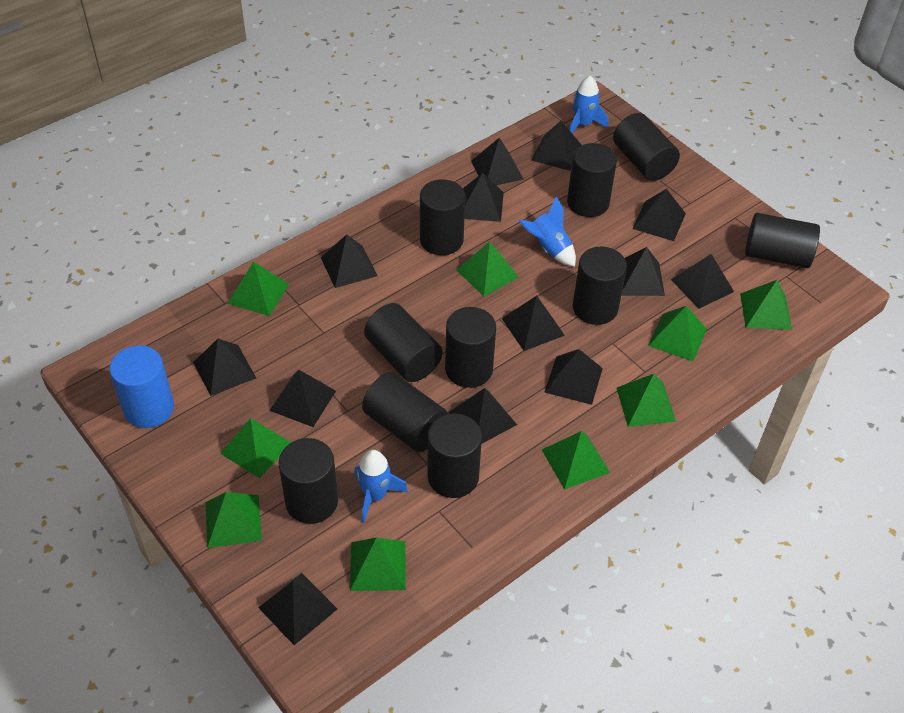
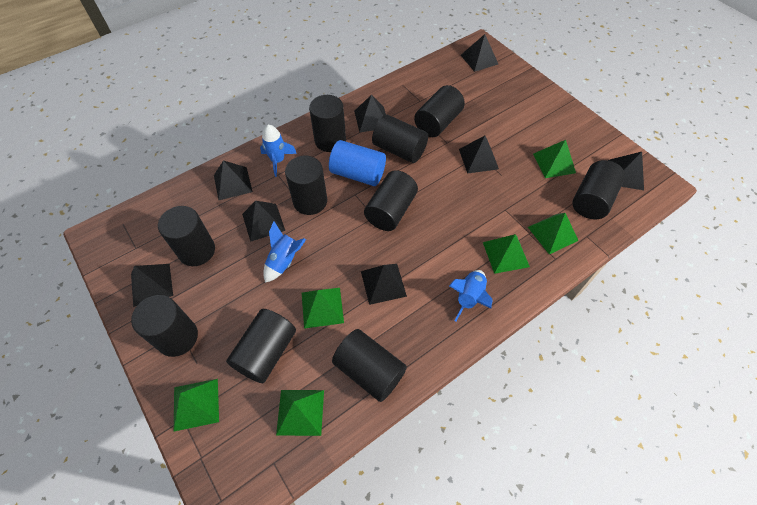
black pyramid: 13 -> 8
green pyramid: 9 -> 6

